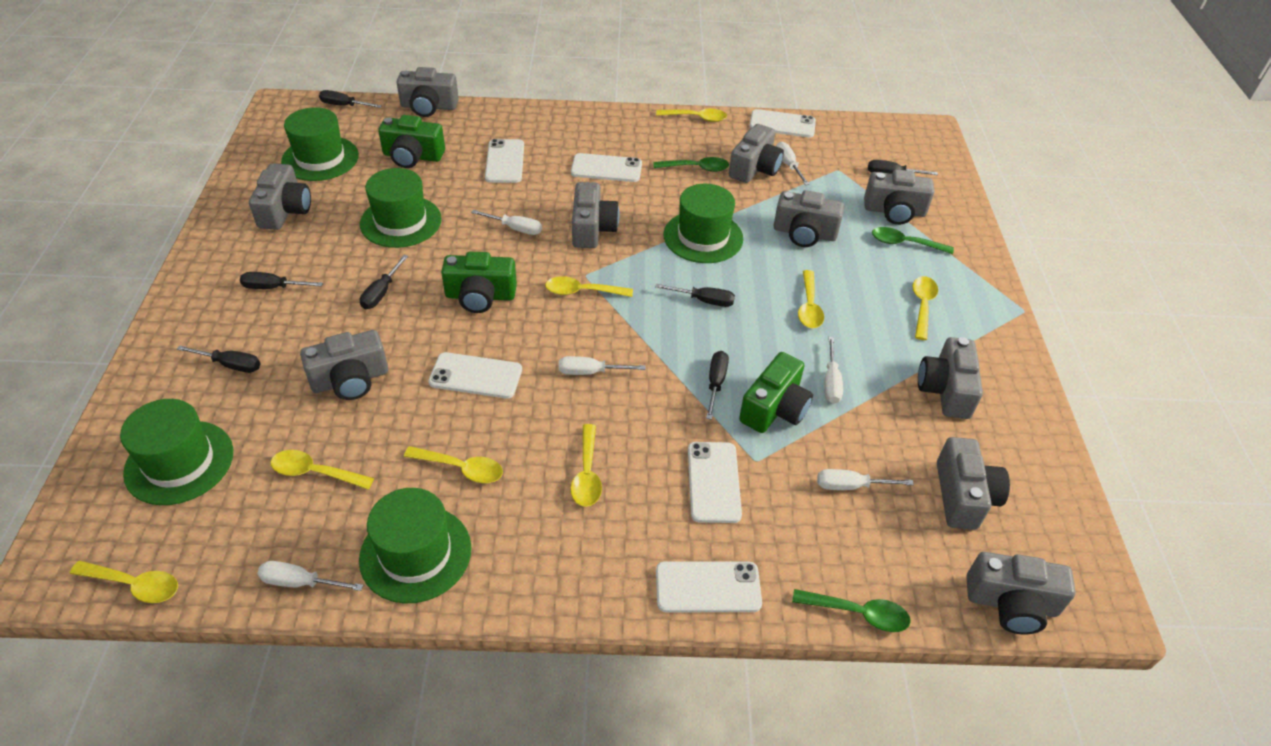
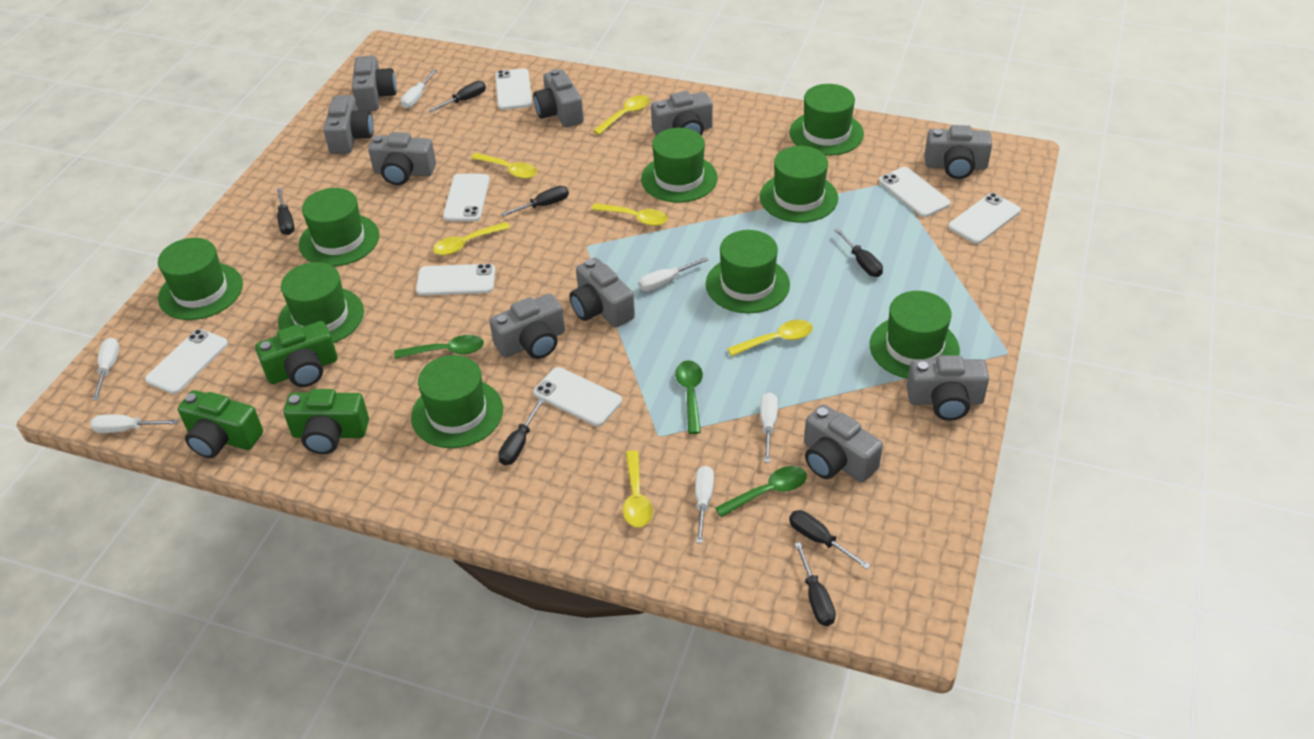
green hat: 5 -> 9
white phone: 6 -> 7
yellow spoon: 8 -> 6

